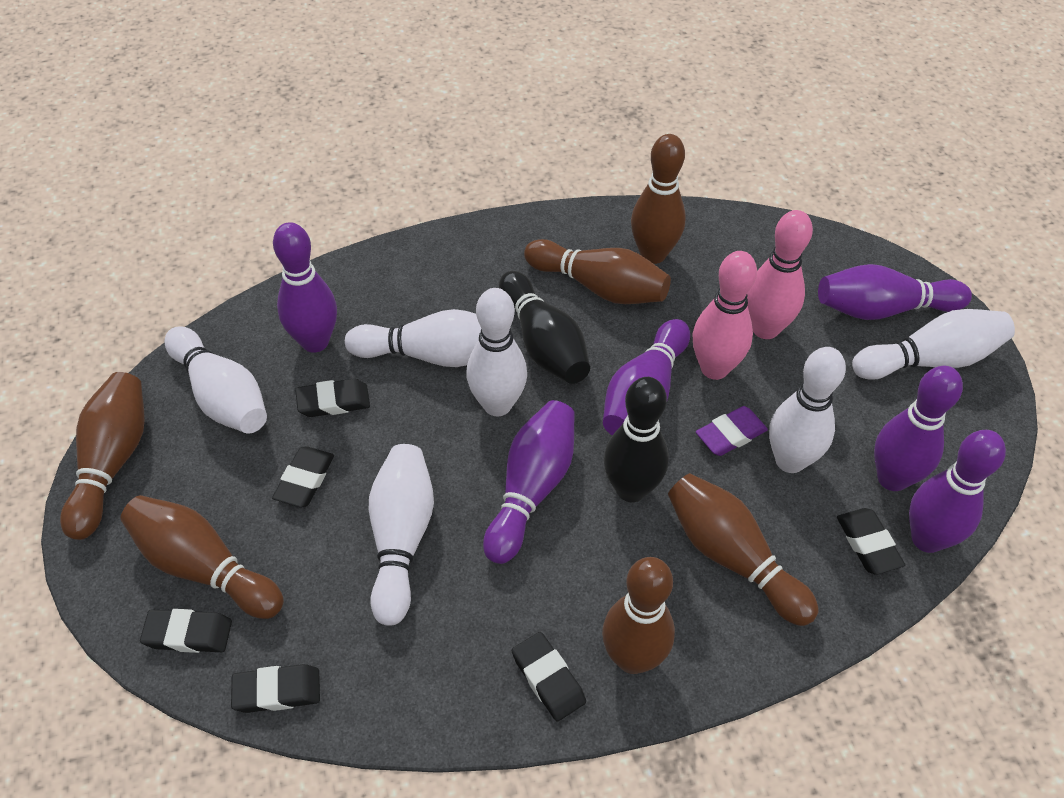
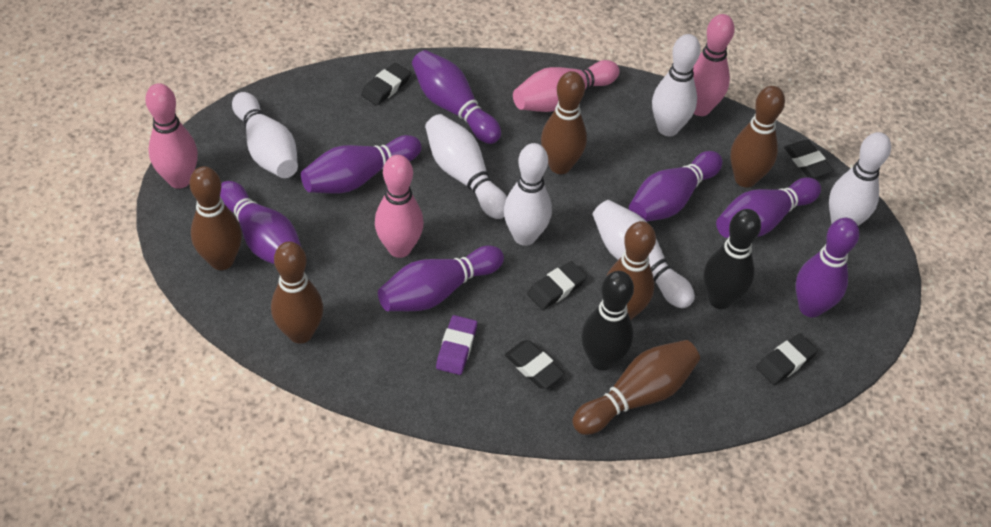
black eraser: 6 -> 5
pink bowling pin: 2 -> 4
purple bowling pin: 6 -> 7

